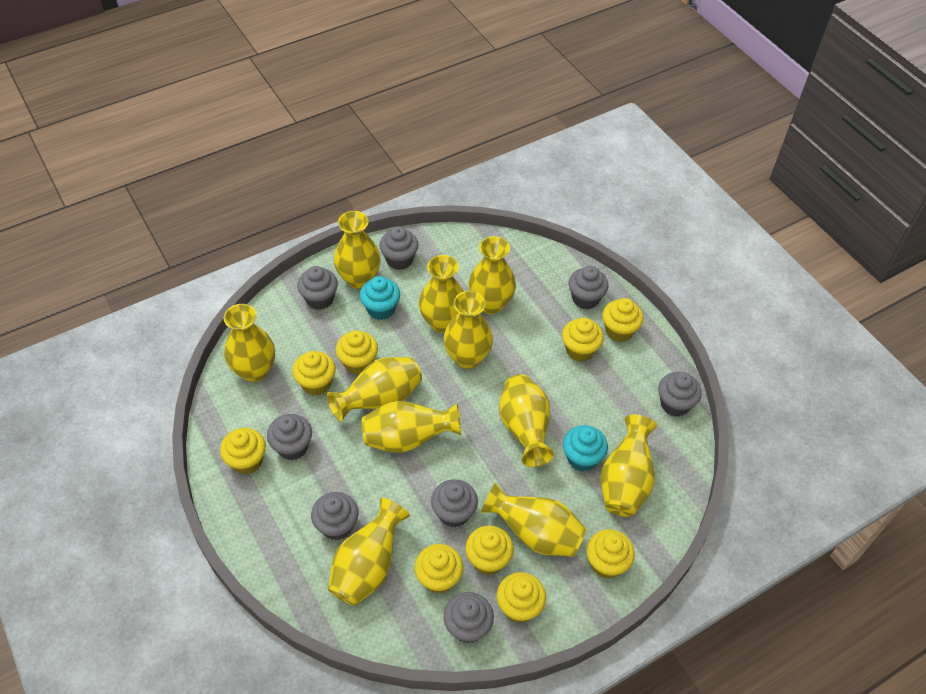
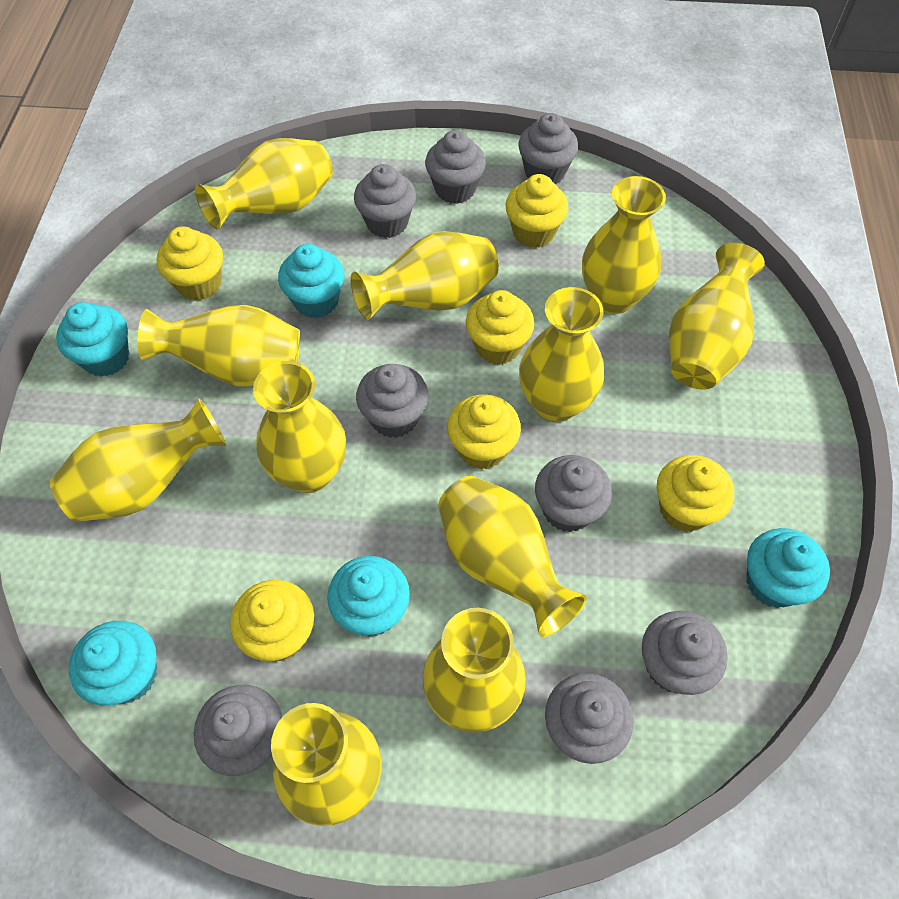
turquoise cupcake: 2 -> 5
yellow cupcake: 9 -> 6

